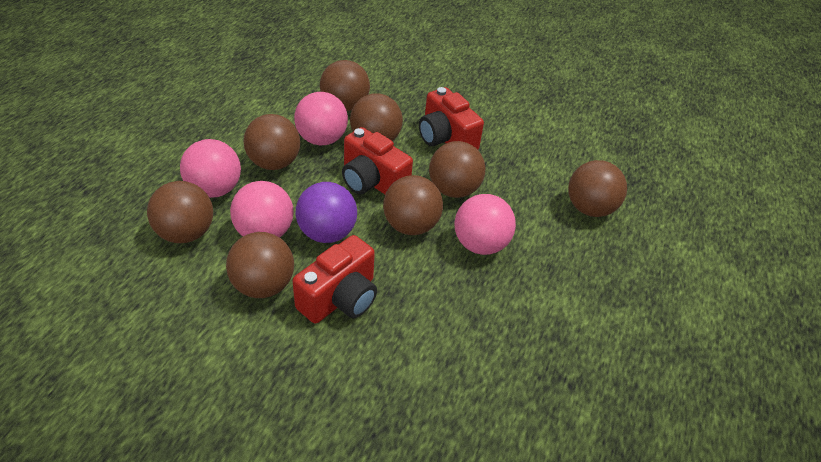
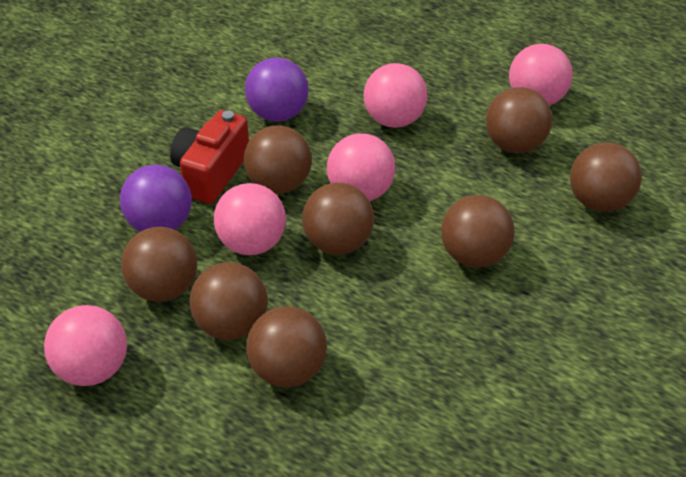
pink ball: 4 -> 5
purple ball: 1 -> 2
red camera: 3 -> 1

